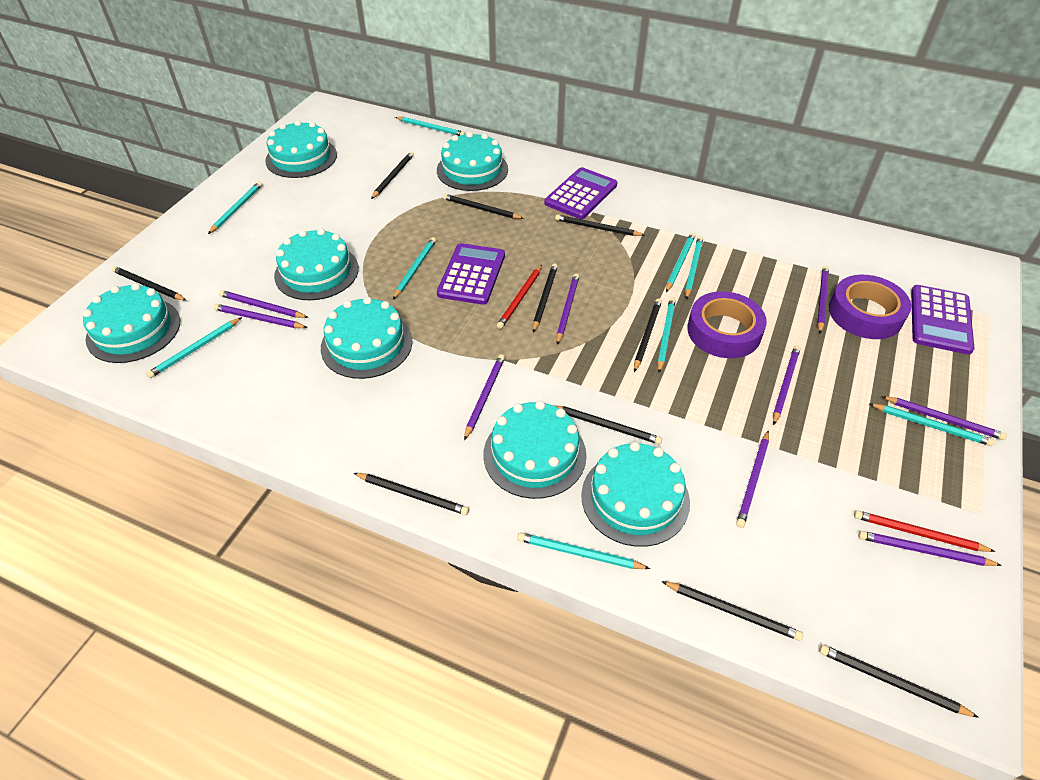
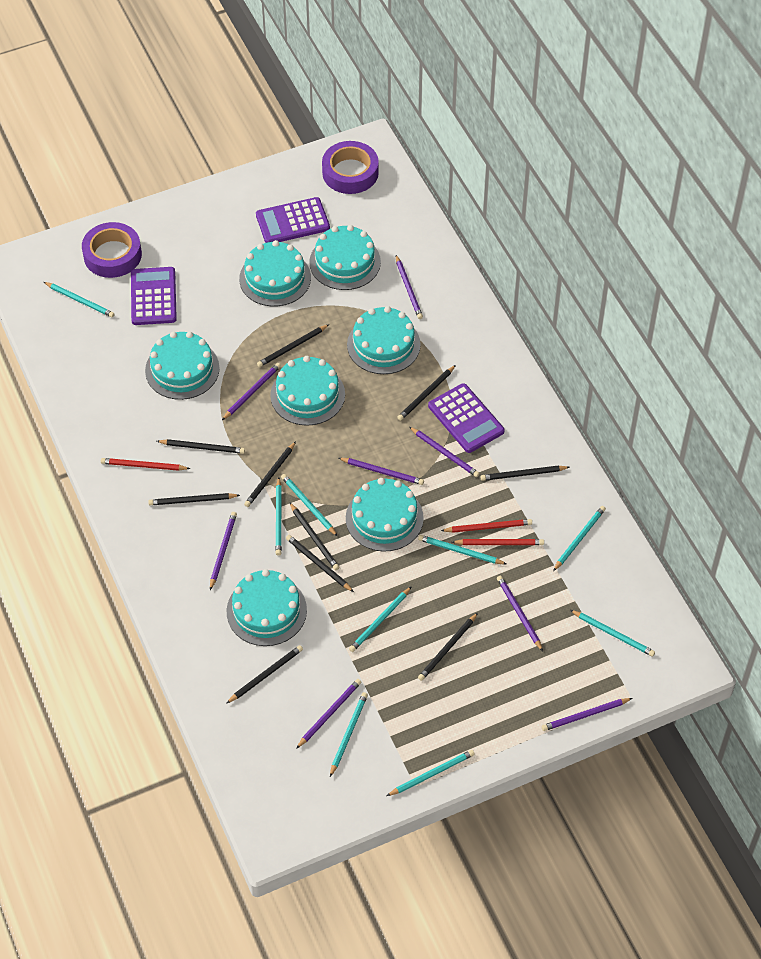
purple pencil: 9 -> 8
red pencil: 2 -> 3

